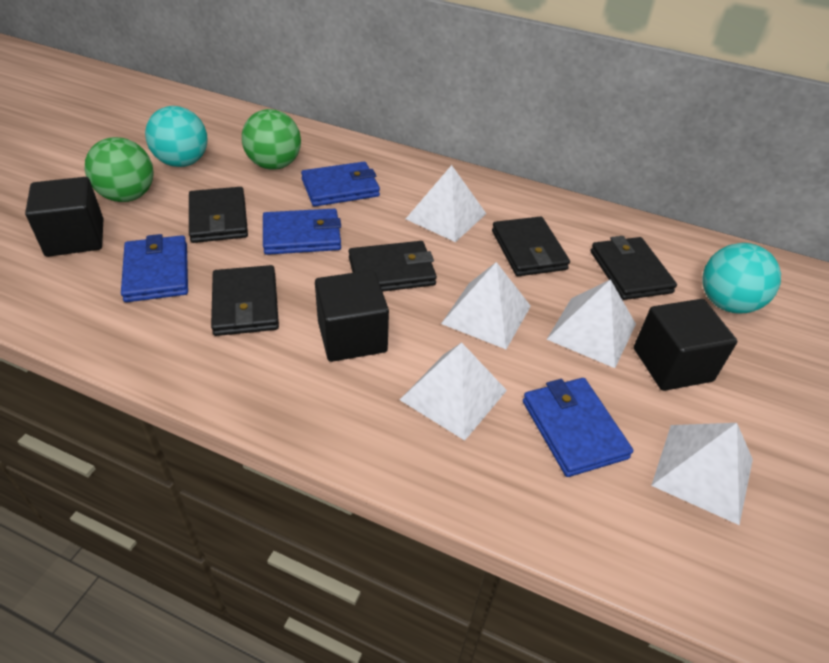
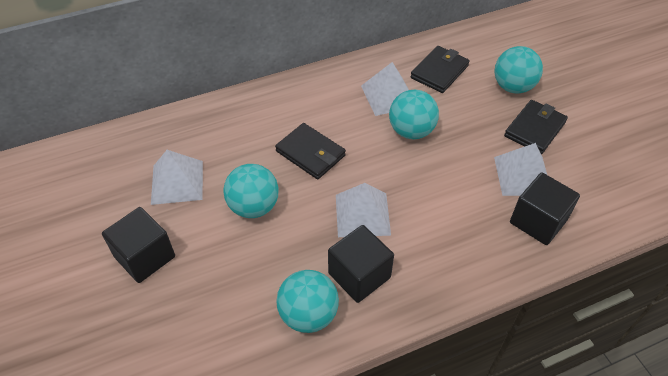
black wallet: 5 -> 3
blue wallet: 4 -> 0
green ball: 2 -> 0
turquoise ball: 2 -> 4
white pyramid: 5 -> 4

